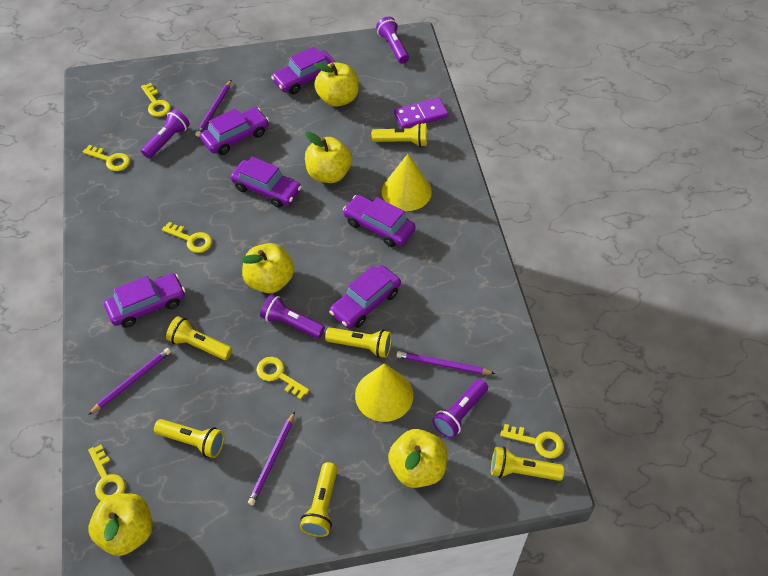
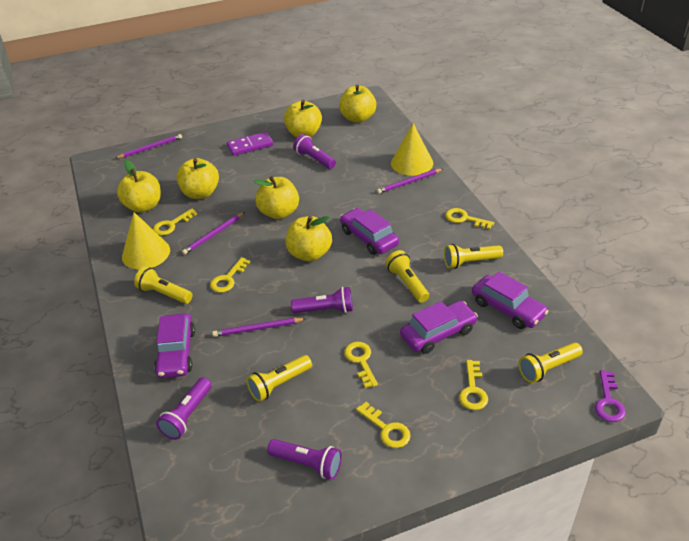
purple car: 6 -> 4
purple key: 0 -> 1
yellow apple: 5 -> 6
yellow flashlight: 6 -> 5

